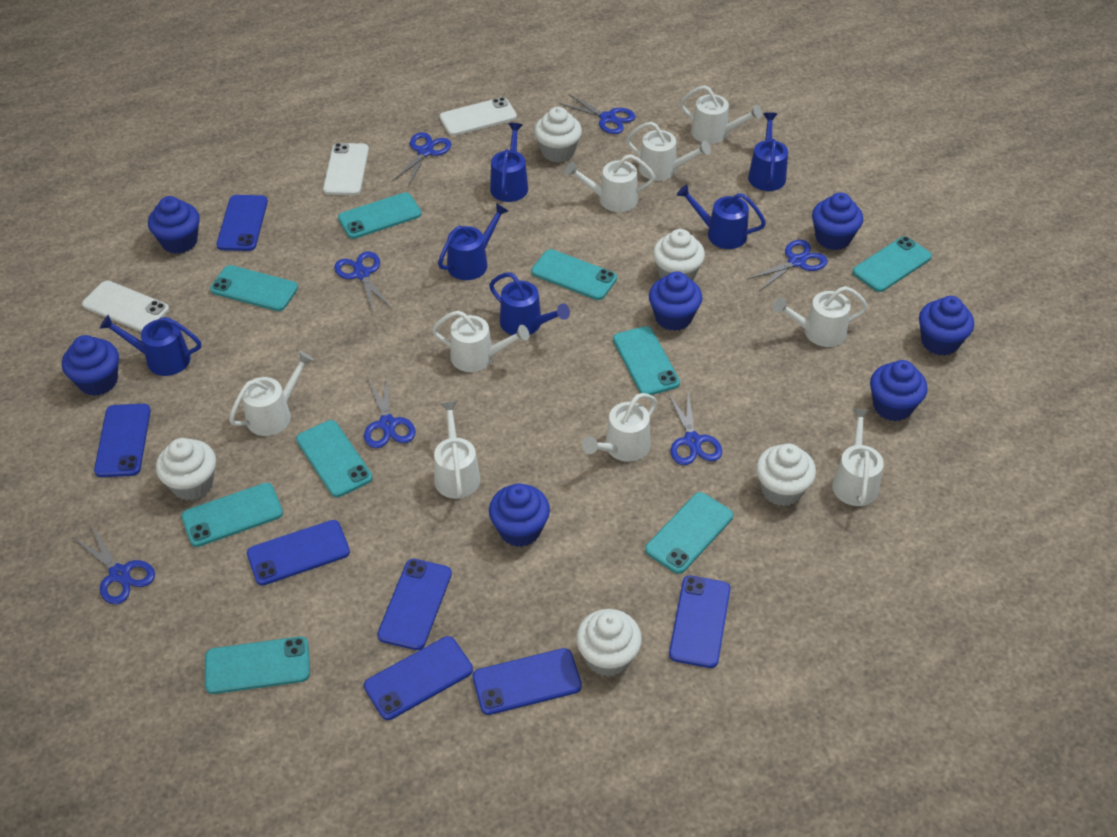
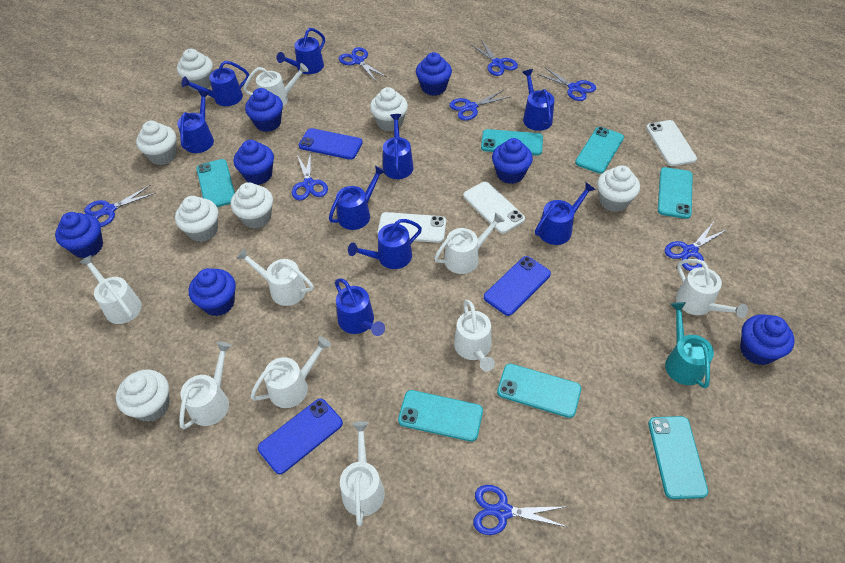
blue phone: 7 -> 3
blue scissors: 7 -> 8
blue watering can: 6 -> 9
turquoise phone: 9 -> 7
turquoise watering can: 0 -> 1
white cupcake: 5 -> 7

